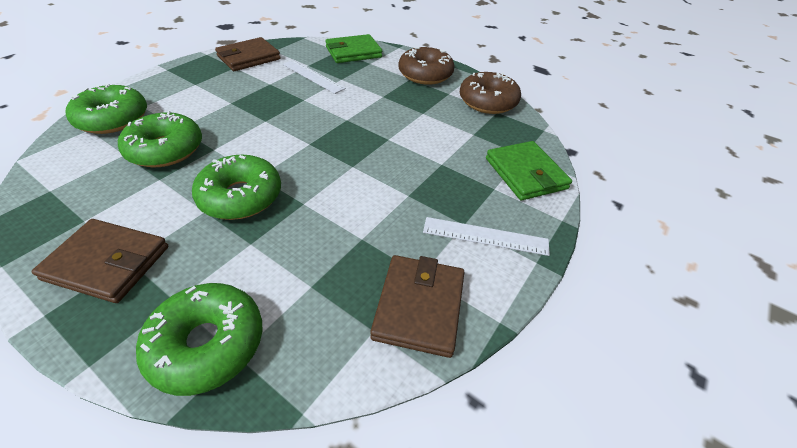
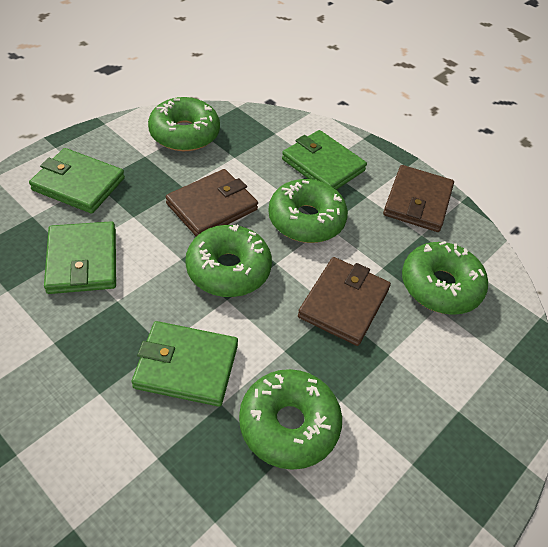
brown donut: 2 -> 0
green donut: 4 -> 5
green wallet: 2 -> 4
white ruler: 2 -> 0

